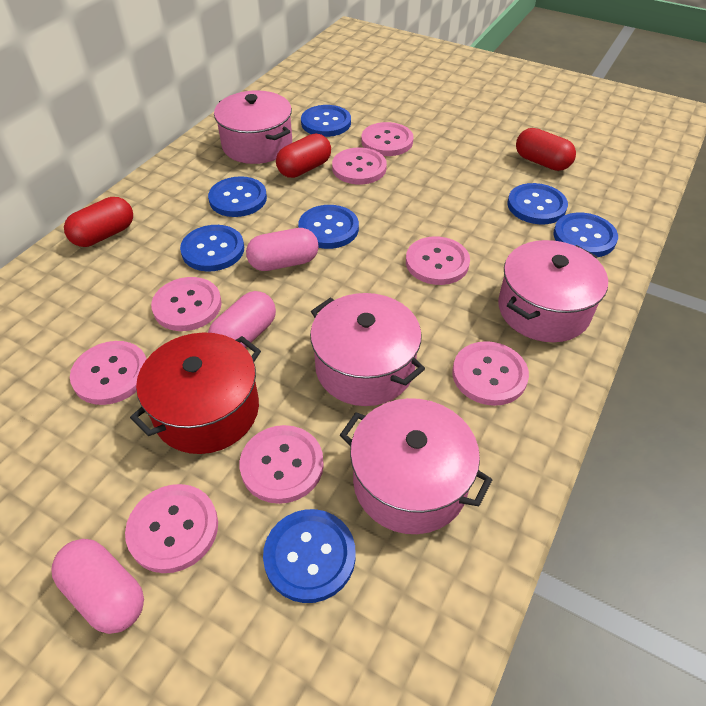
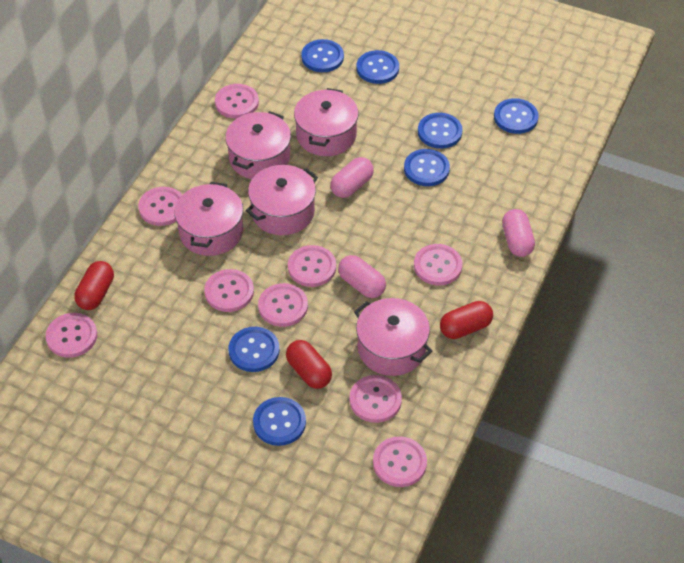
pink button: 8 -> 9
pink pot: 4 -> 5
red pot: 1 -> 0

